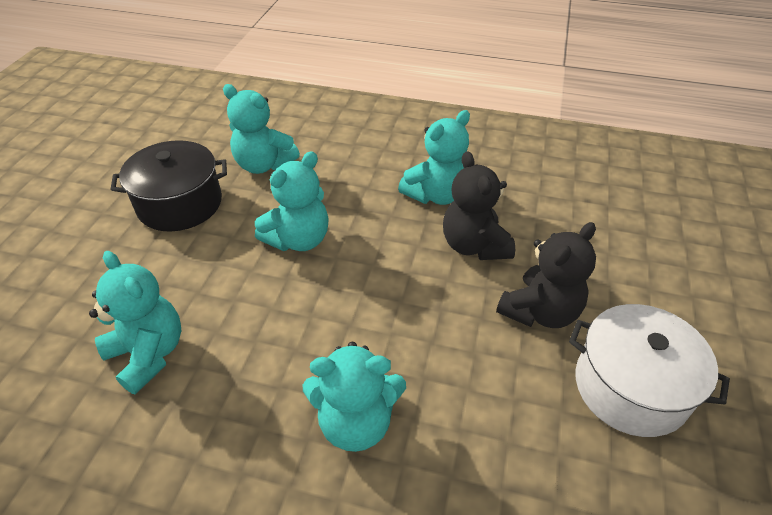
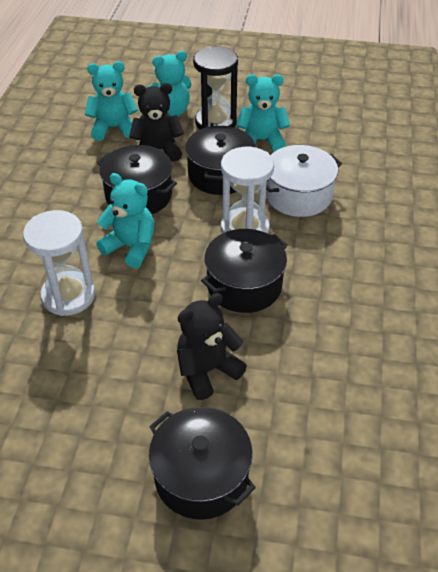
black hourglass: 0 -> 1
black pot: 1 -> 4
turquoise teddy bear: 5 -> 4
white hourglass: 0 -> 2

